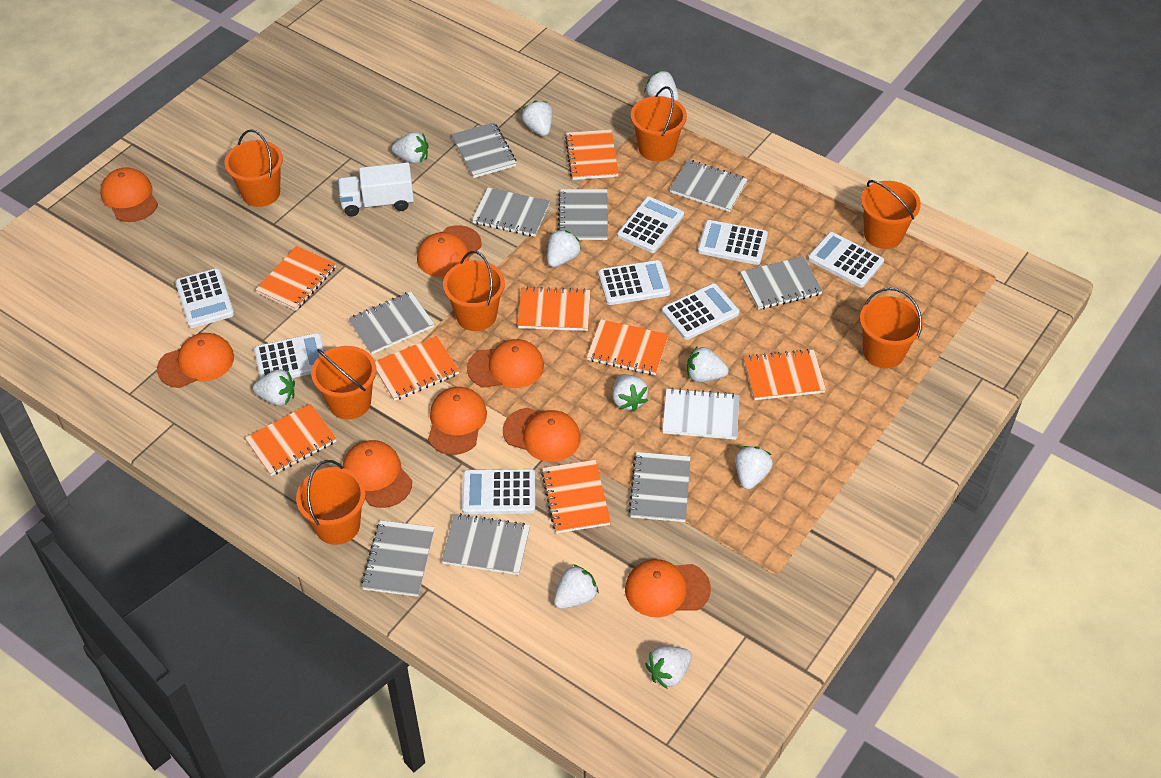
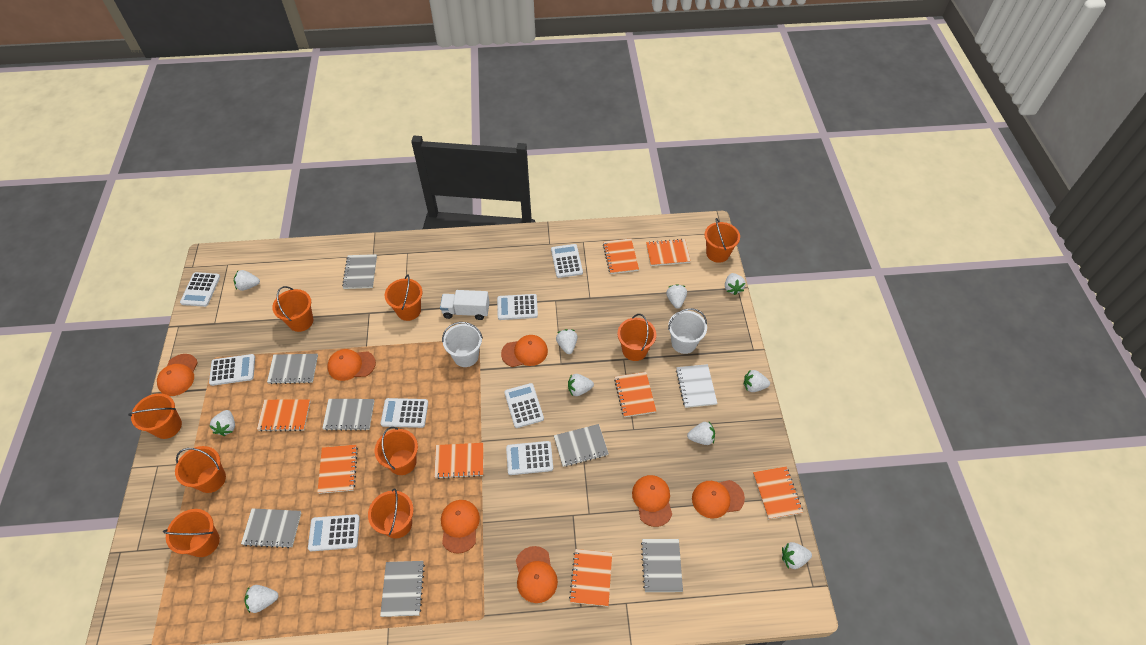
grey notebook: 9 -> 7
orange bucket: 7 -> 9
orange cap: 8 -> 7
white bucket: 0 -> 2

